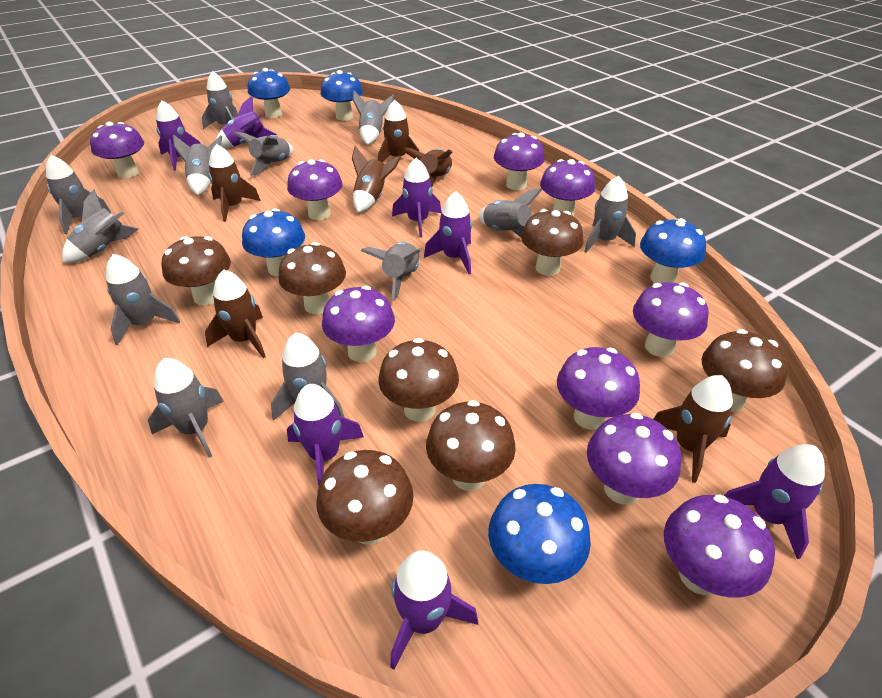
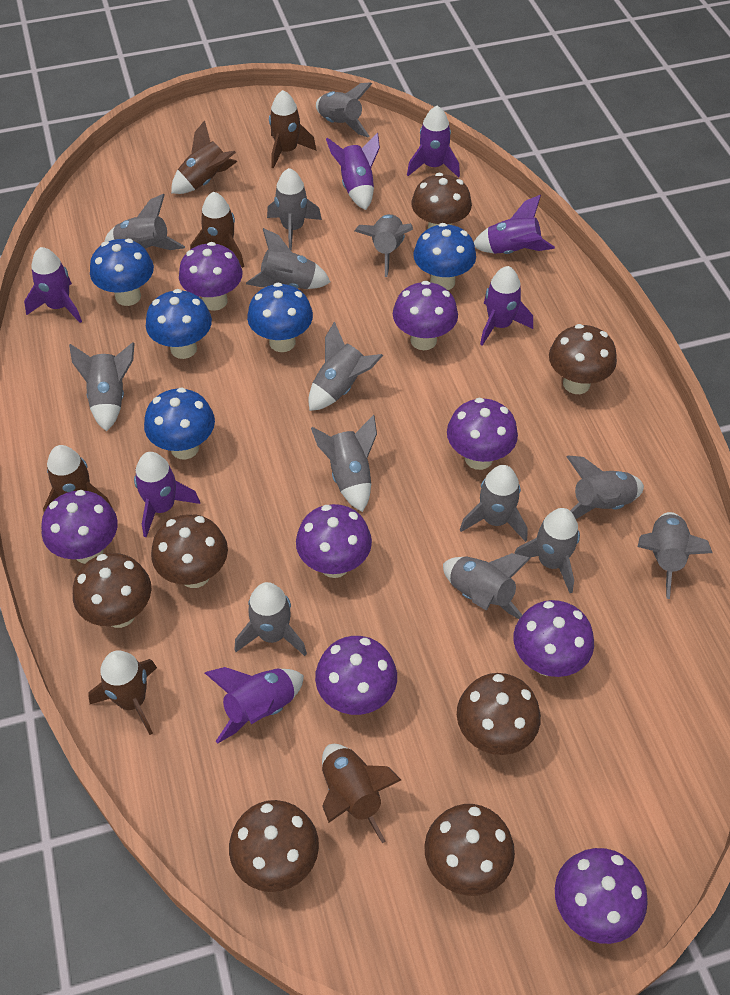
grey rocket: 12 -> 14
purple mushroom: 9 -> 8

